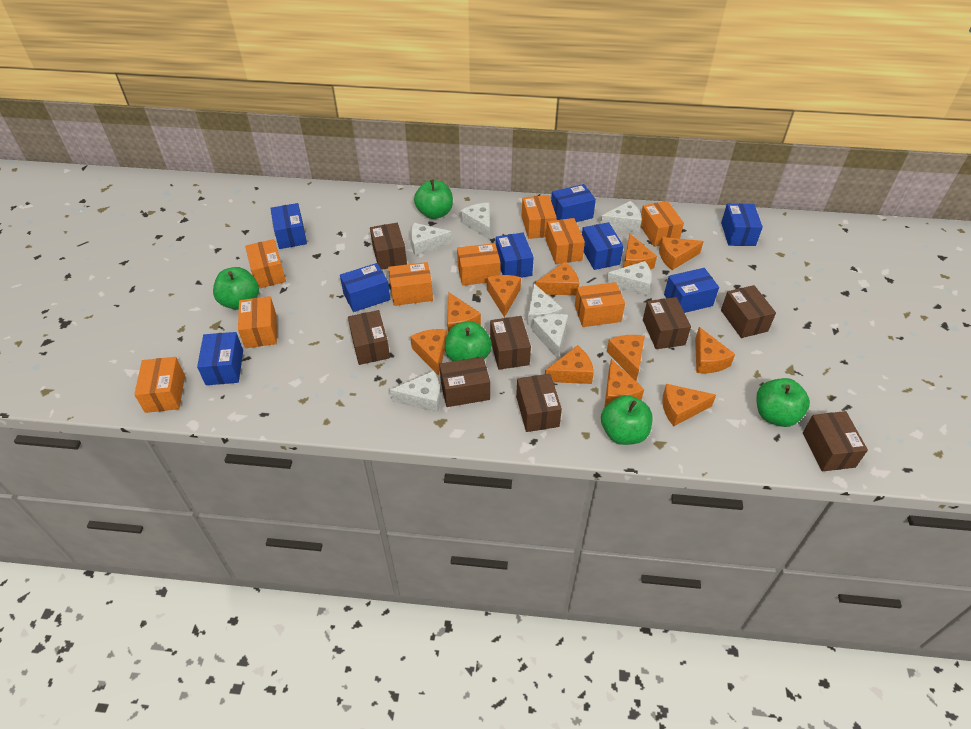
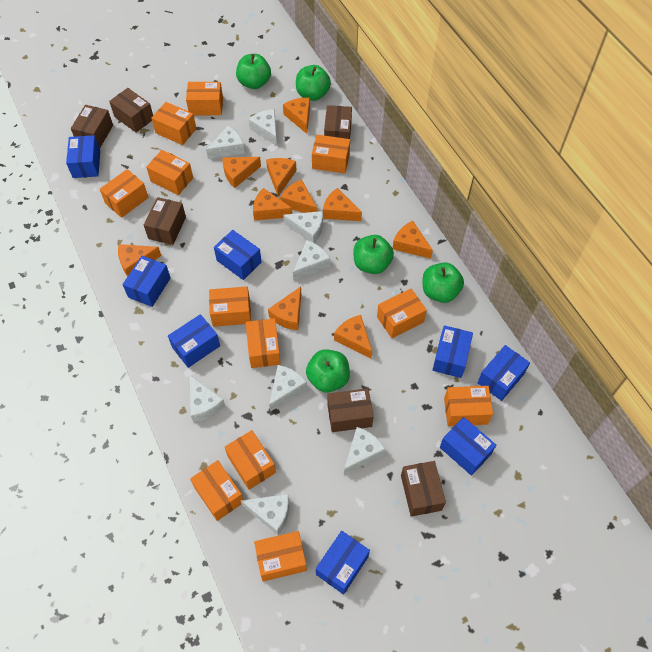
brown box: 8 -> 6
orange box: 9 -> 12
orange cheese: 11 -> 10
white cheese: 7 -> 8

